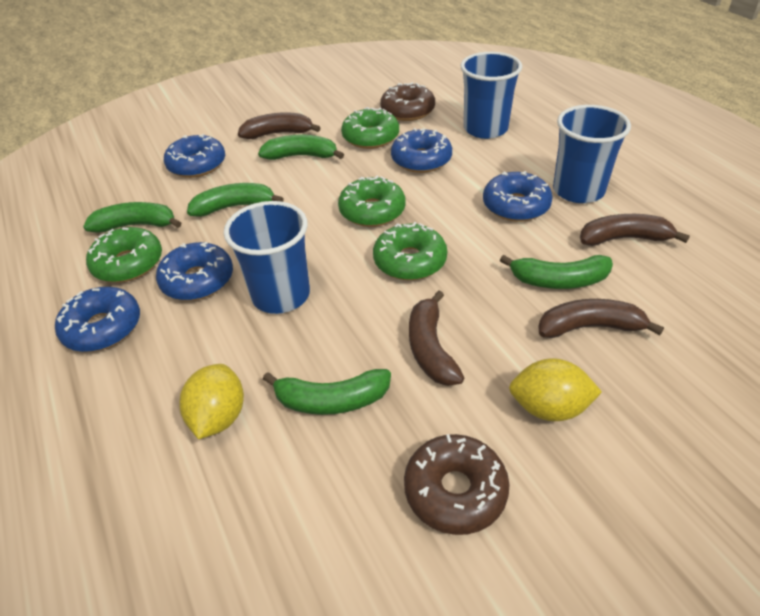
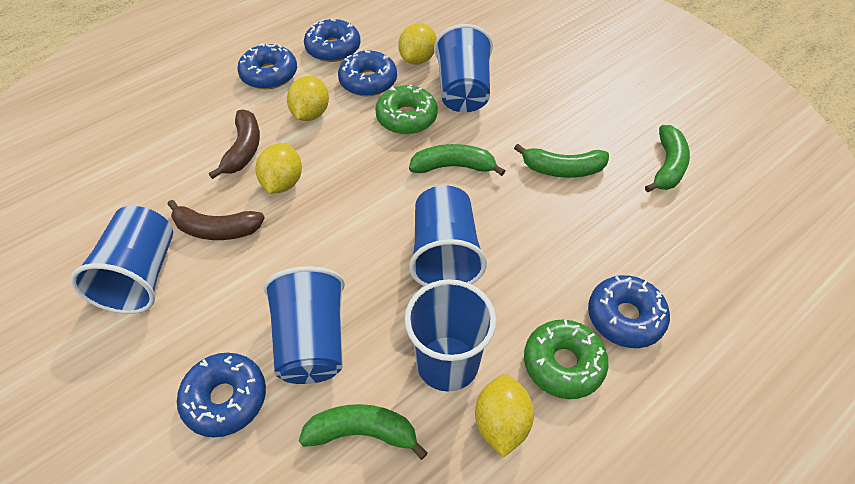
blue cup: 3 -> 5
brown banana: 4 -> 2
brown donut: 2 -> 0
green banana: 5 -> 4
green donut: 4 -> 2
yellow lemon: 2 -> 4

